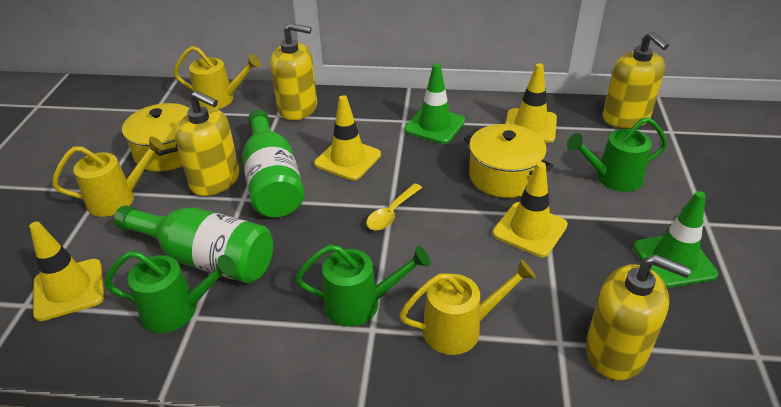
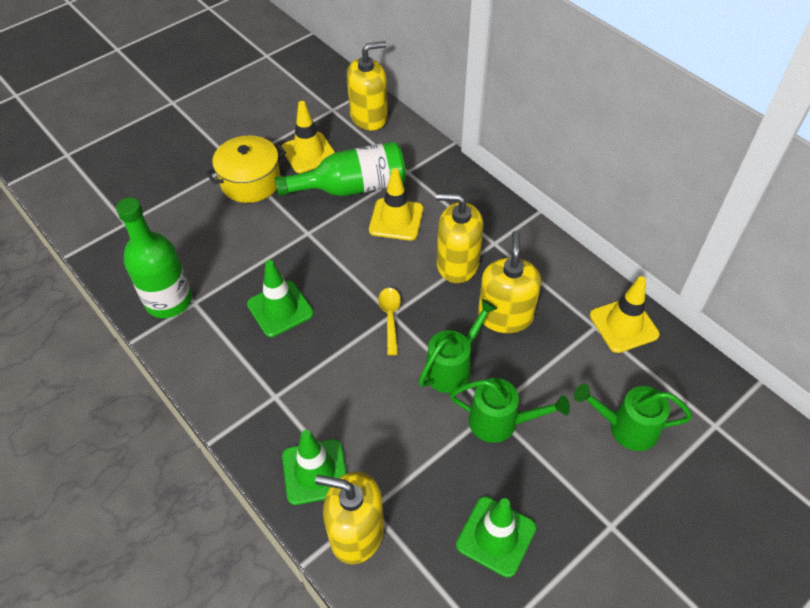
green traffic cone: 2 -> 3
yellow pot: 2 -> 1
yellow traffic cone: 4 -> 3
yellow watering can: 3 -> 0

